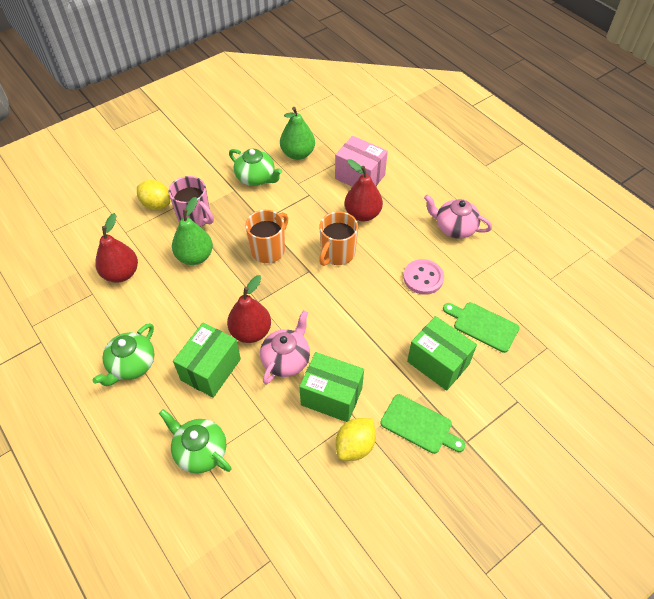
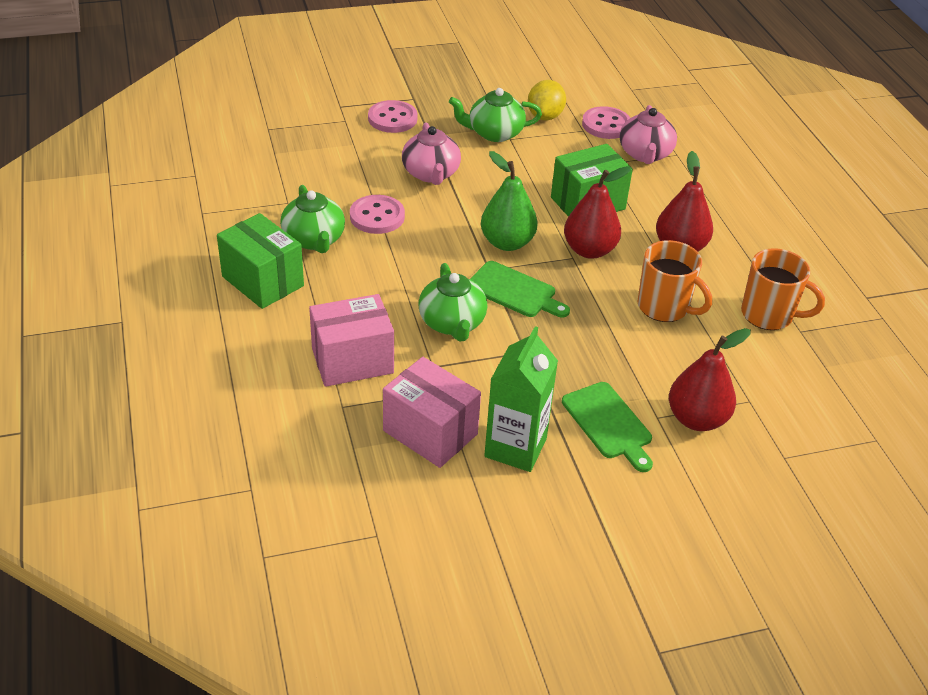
green box: 3 -> 2
green carton: 0 -> 1
green pear: 2 -> 1
pink box: 1 -> 2
pink button: 1 -> 3
pink mug: 1 -> 0
yellow lemon: 2 -> 1

